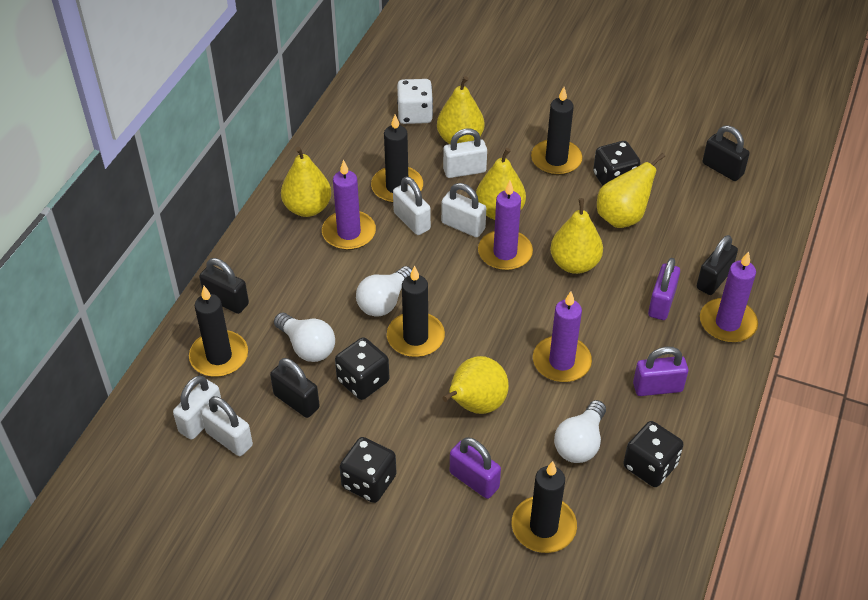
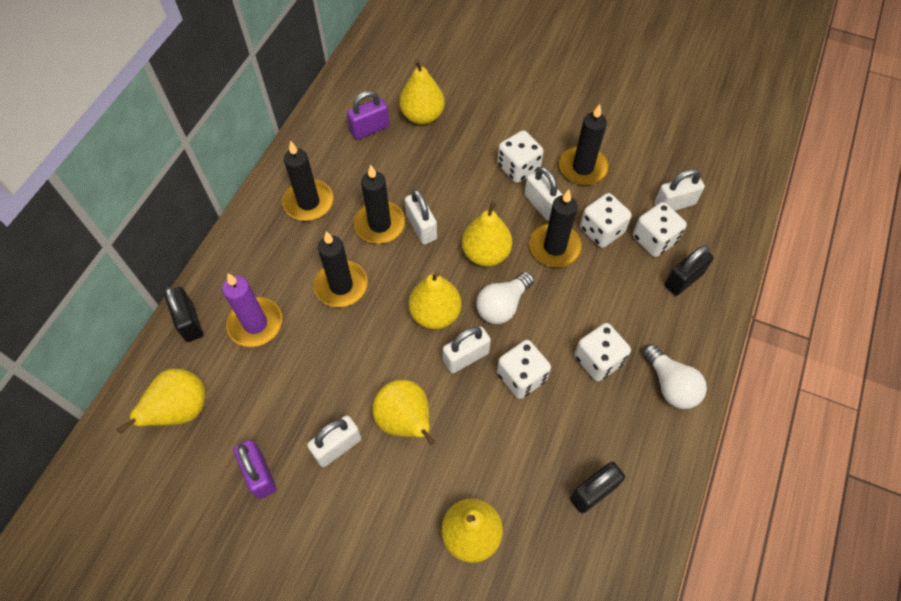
black dice: 4 -> 0
black padlock: 4 -> 3
purple candle: 4 -> 1
purple padlock: 3 -> 2
white dice: 1 -> 5
white light bulb: 3 -> 2

